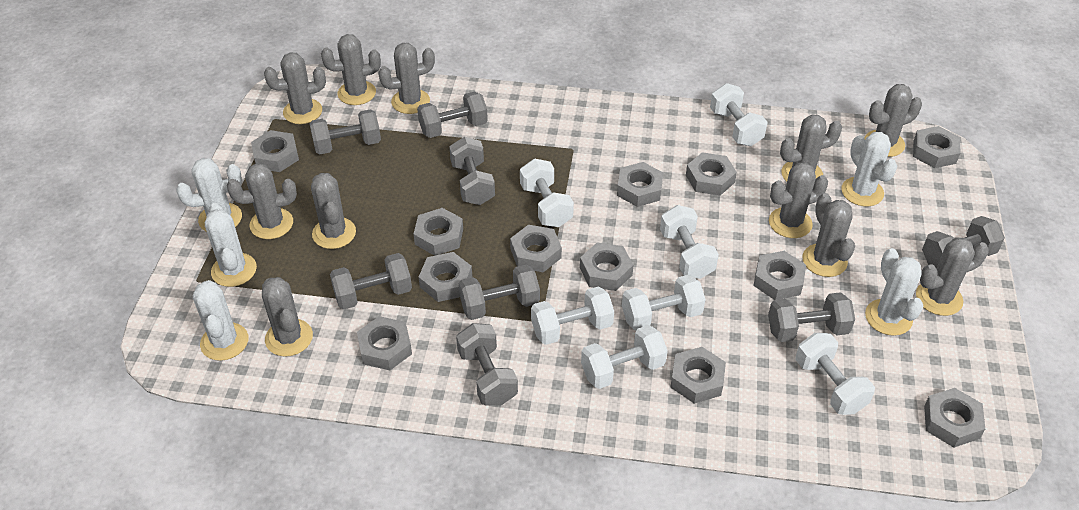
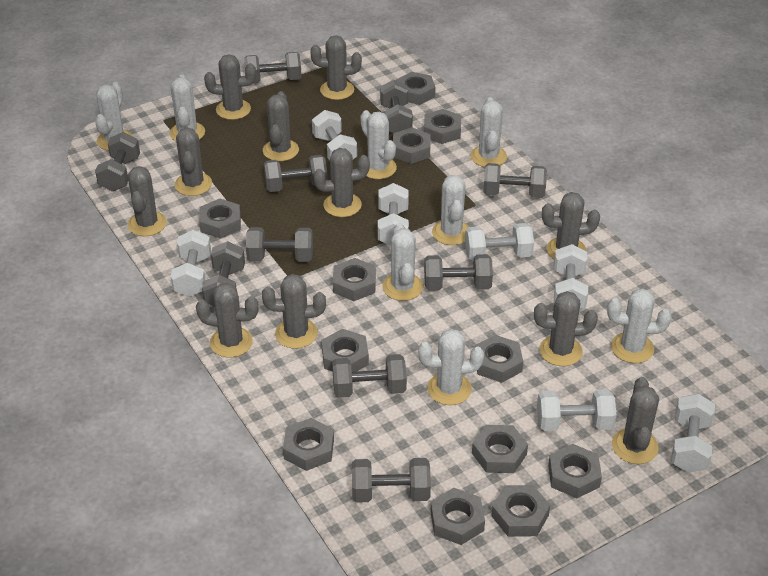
grey dumbbell: 8 -> 10
white cactus: 5 -> 8

